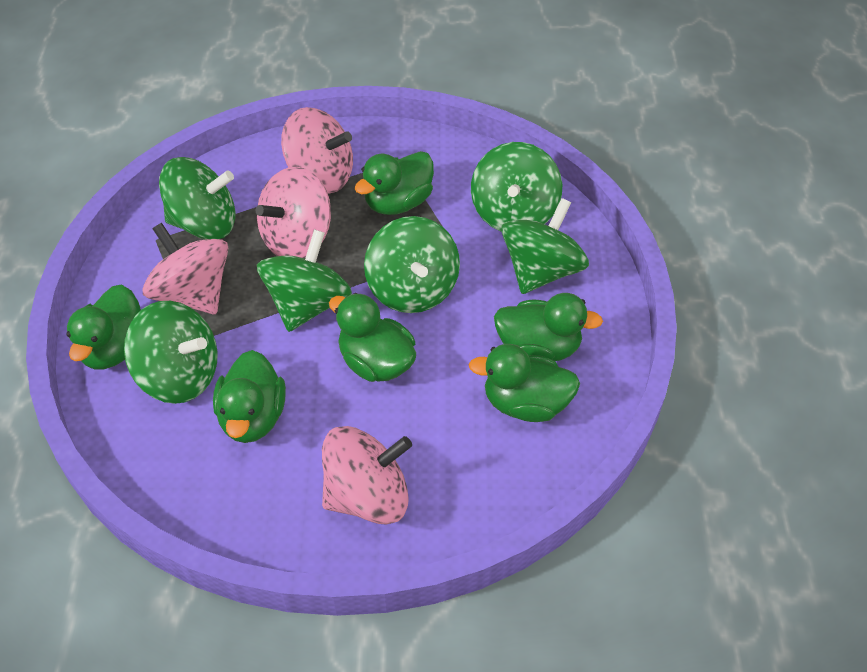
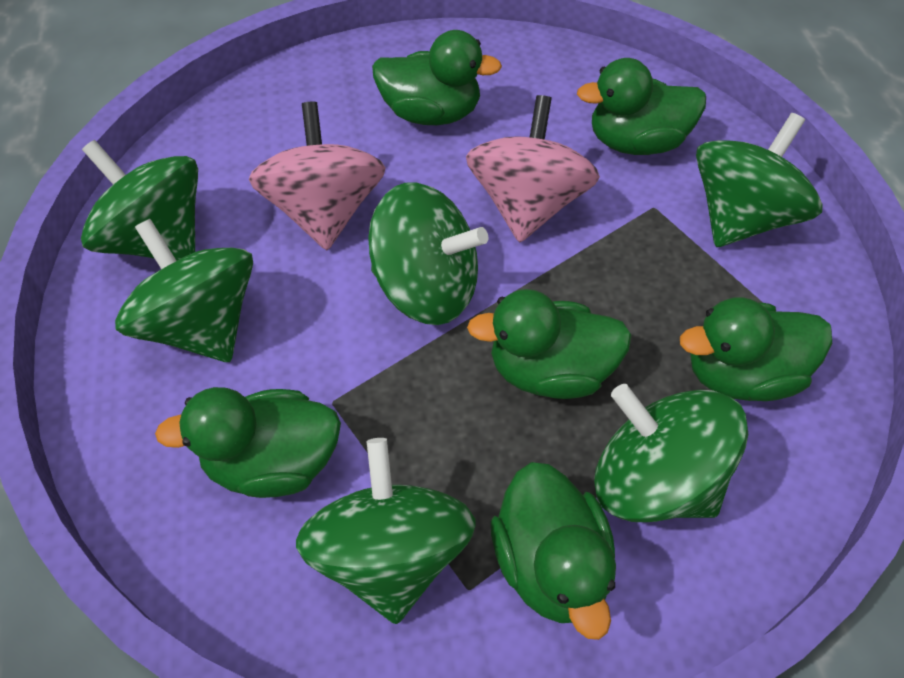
pink spinning top: 4 -> 2

